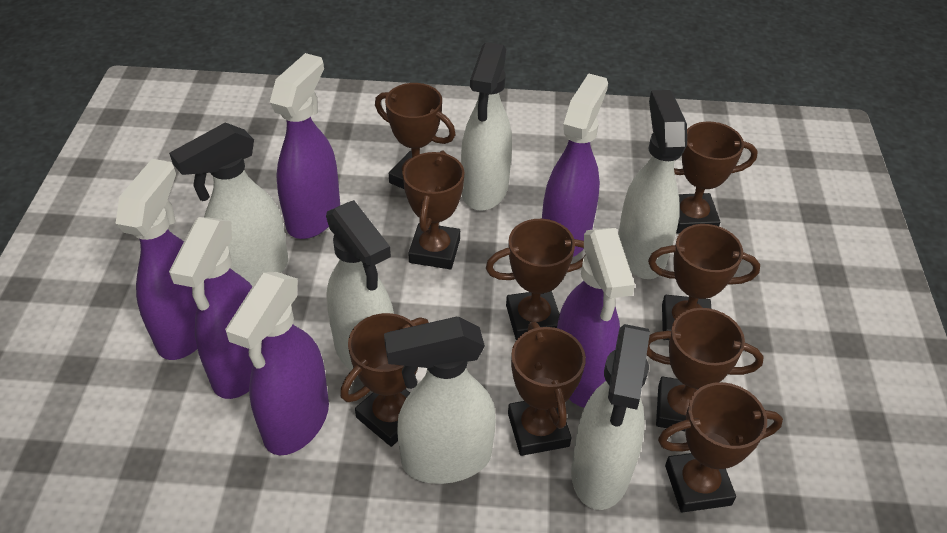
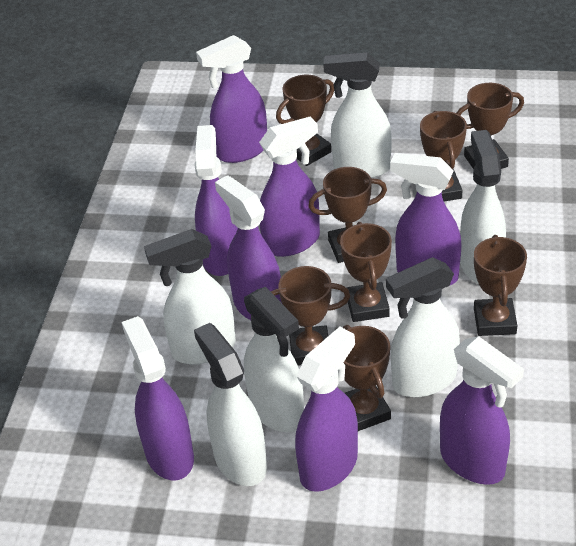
brown trophy: 9 -> 8
purple spray bottle: 6 -> 8

